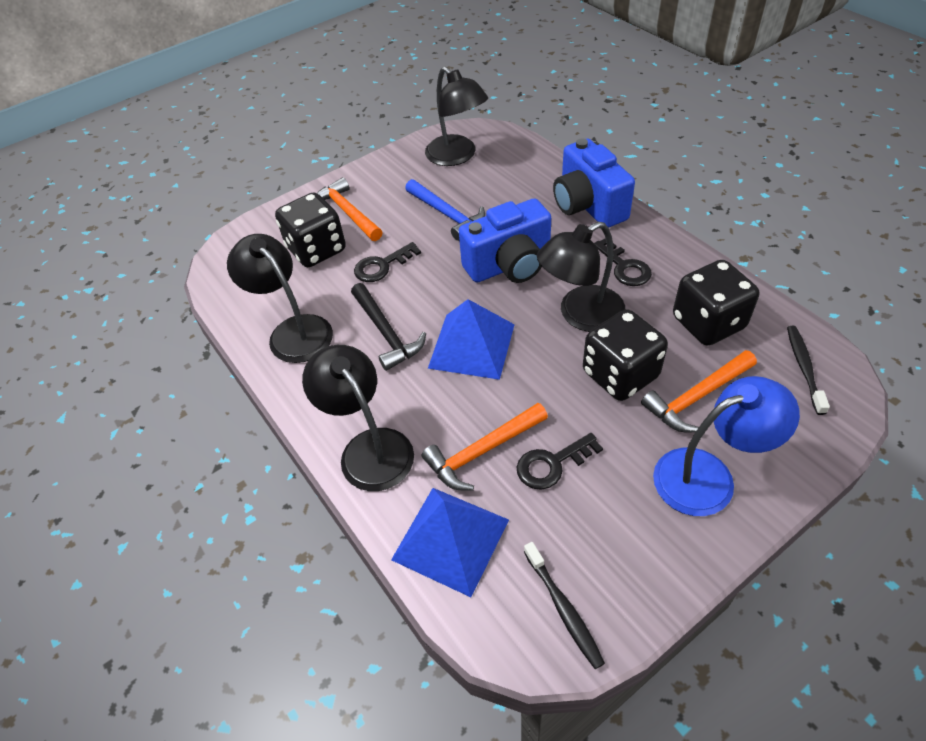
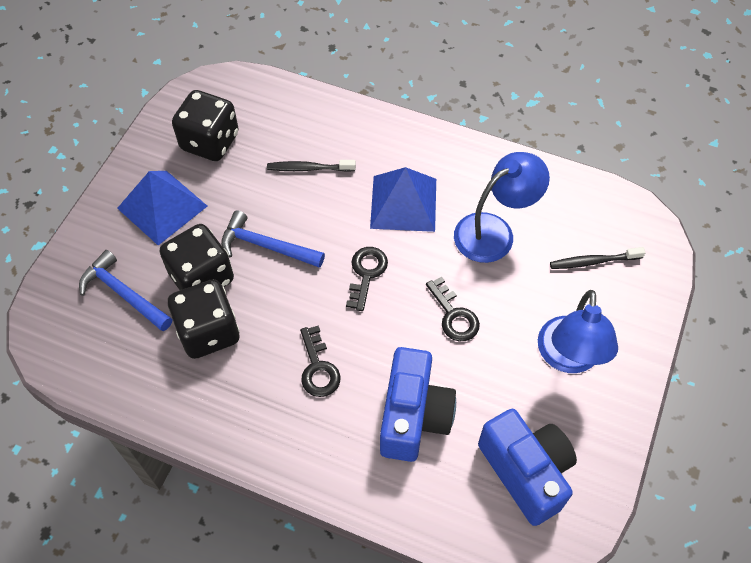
black hammer: 1 -> 0
black lamp: 4 -> 0
blue hammer: 1 -> 2
blue lamp: 1 -> 2
orange hammer: 3 -> 0

